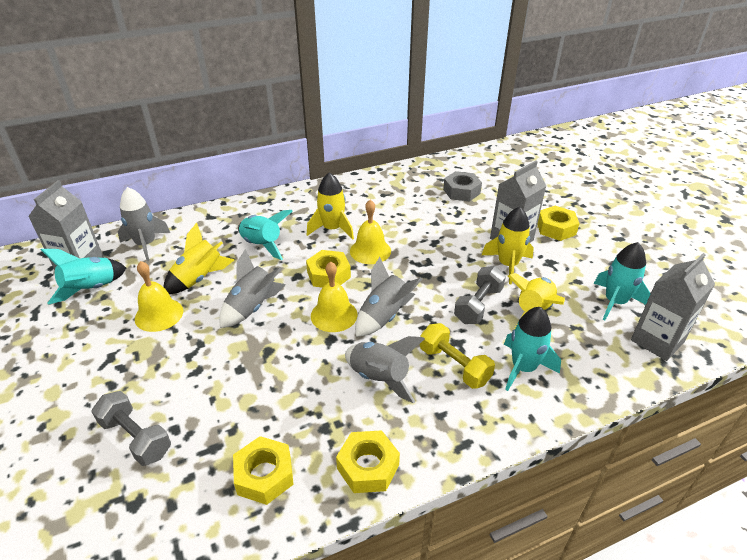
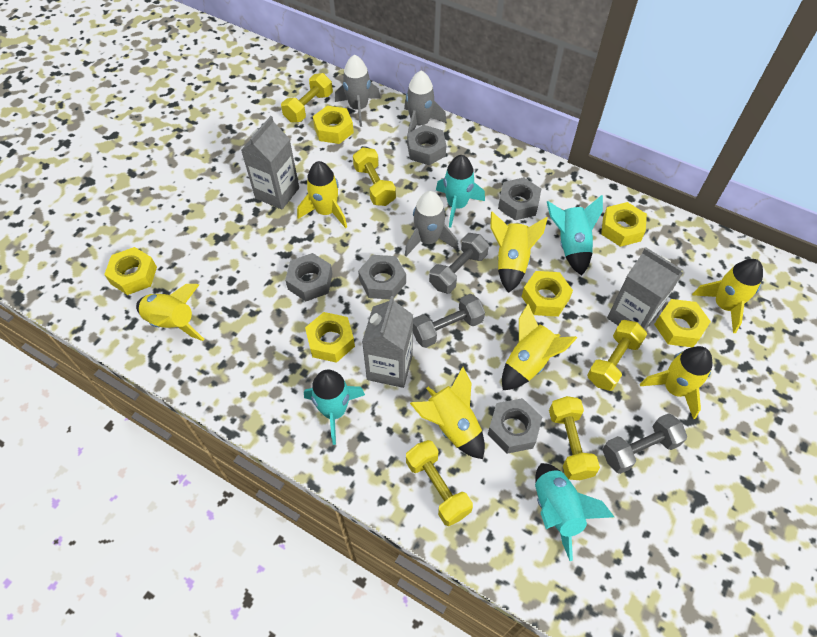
grey dumbbell: 2 -> 3
grey nut: 1 -> 5
grey rocket: 4 -> 3
yellow bell: 3 -> 0
yellow dumbbell: 1 -> 5
yellow nut: 4 -> 6
yellow rocket: 4 -> 7

